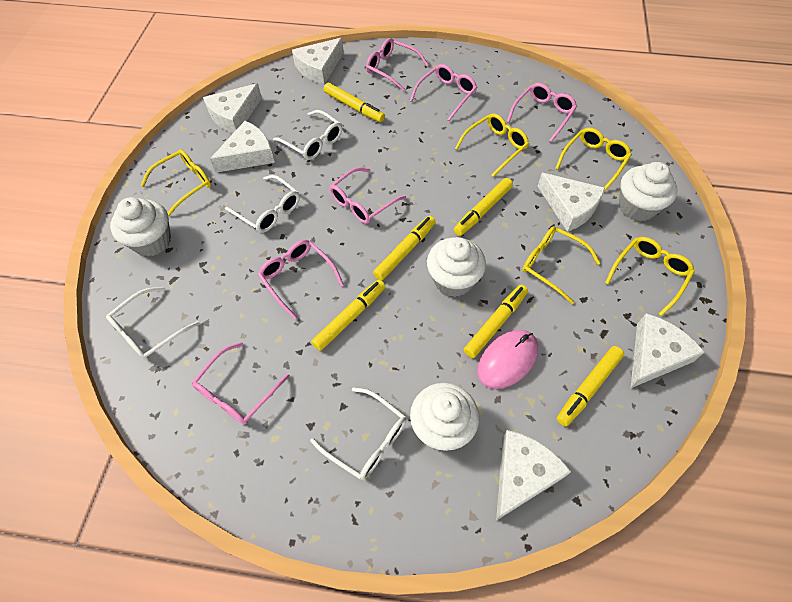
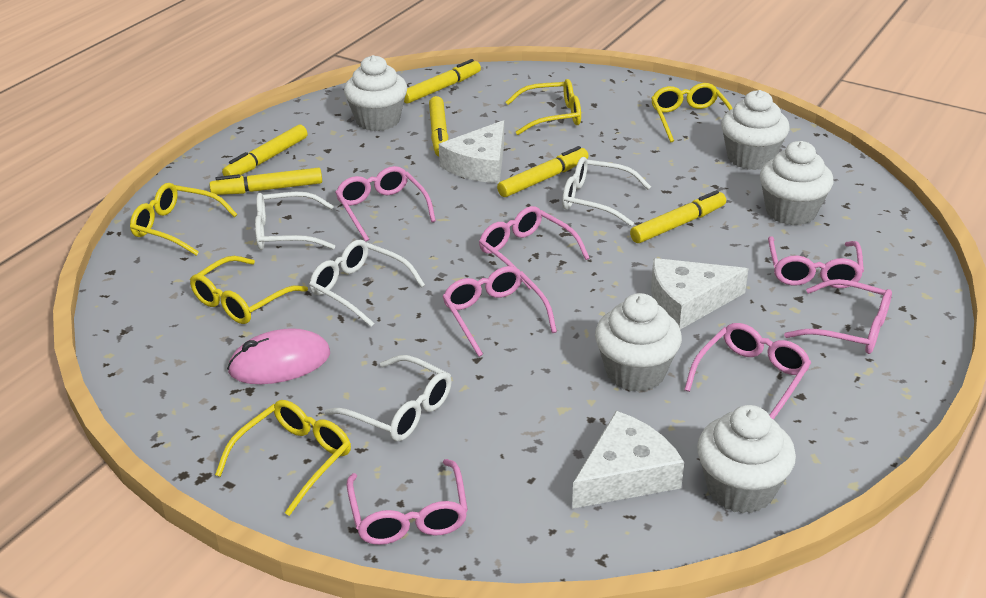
pink glasses: 6 -> 7
white cheese: 6 -> 3
white cupcake: 4 -> 5

